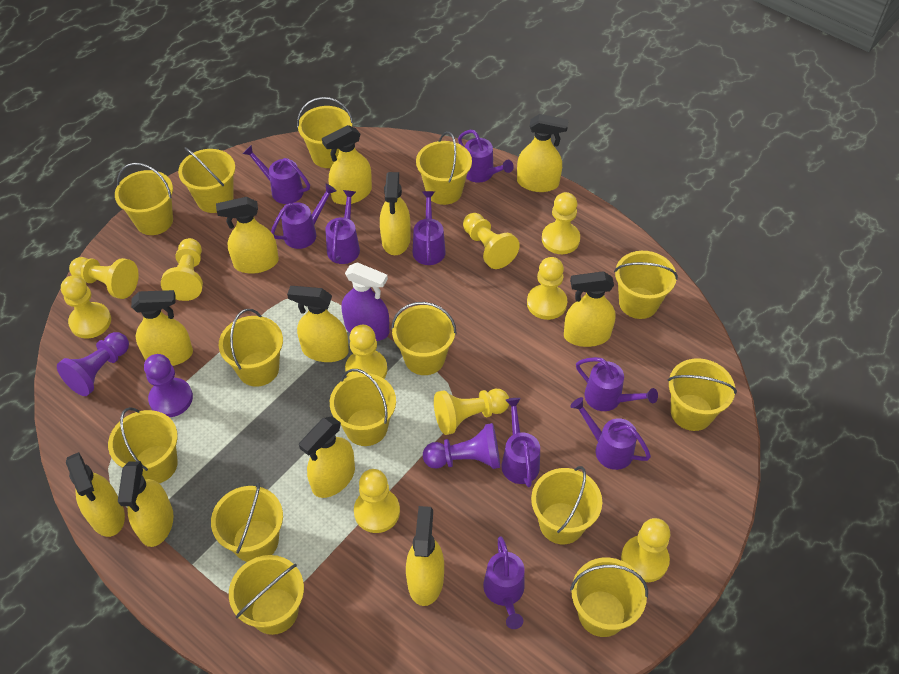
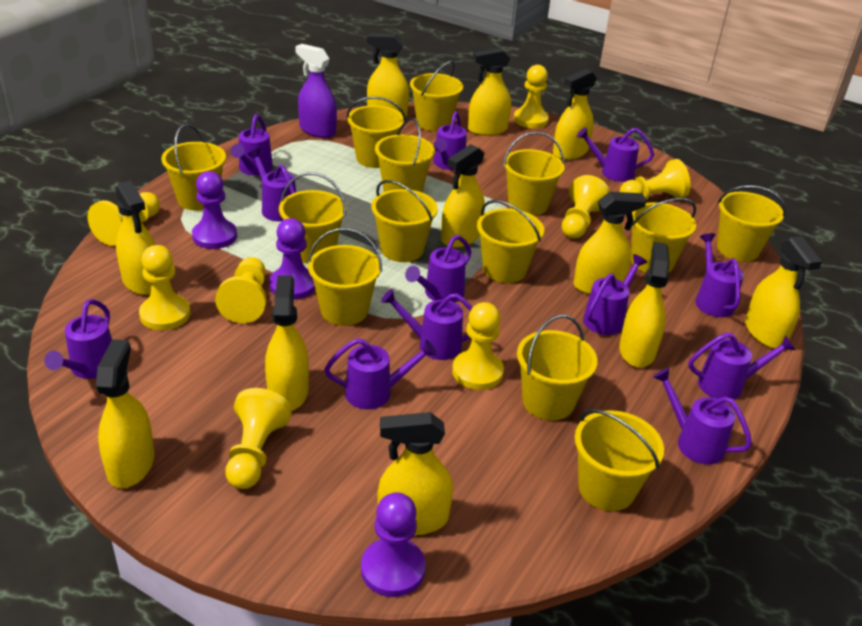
purple watering can: 9 -> 12
yellow bucket: 14 -> 13
yellow pawn: 10 -> 8

